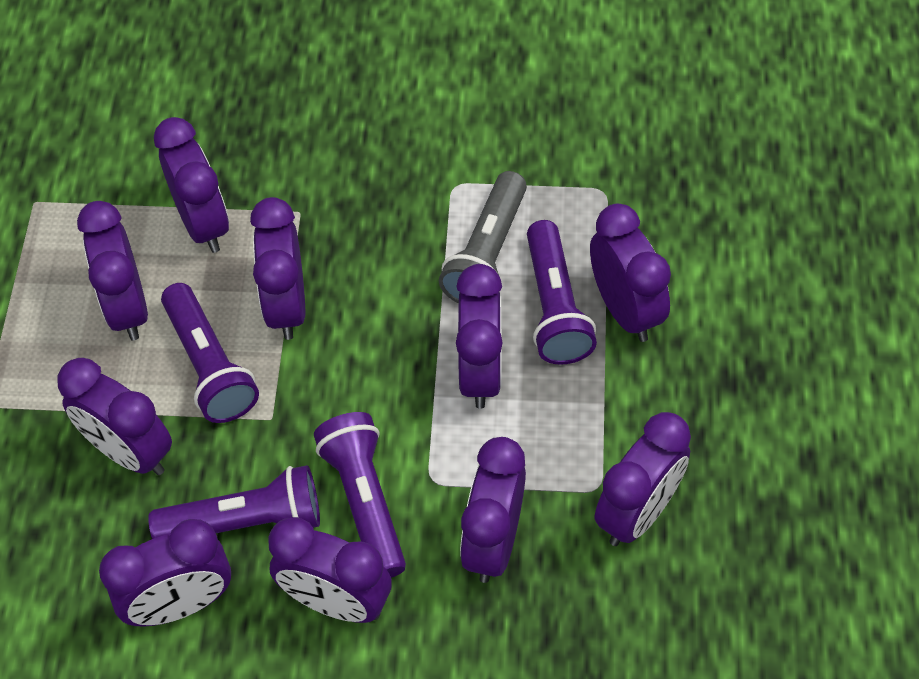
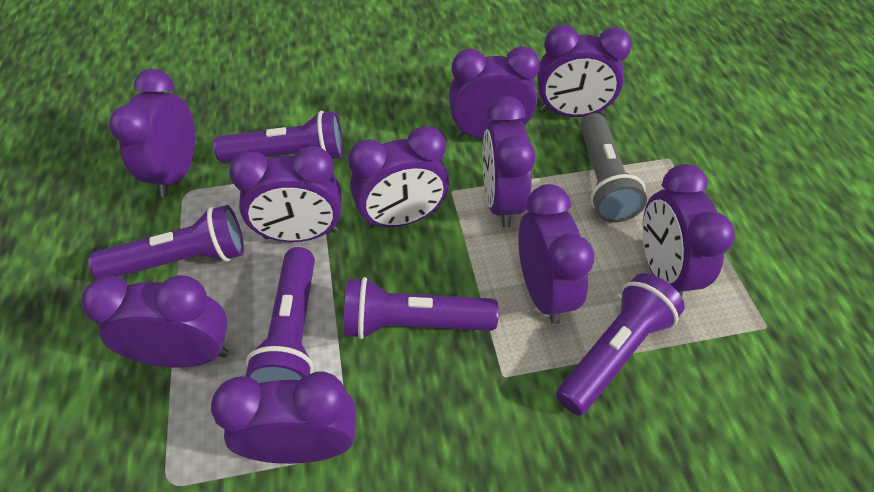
purple flashlight: 4 -> 5

